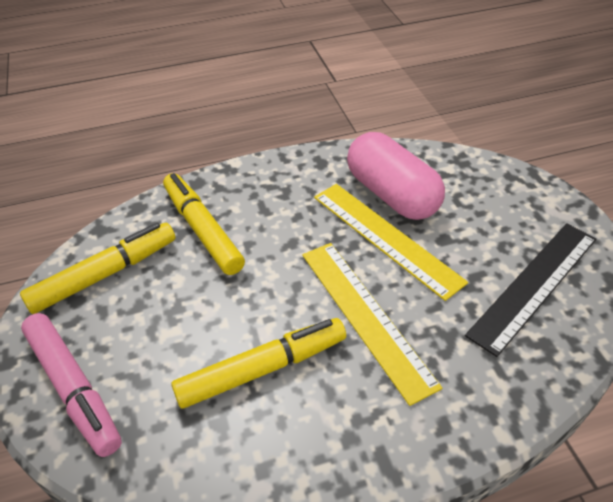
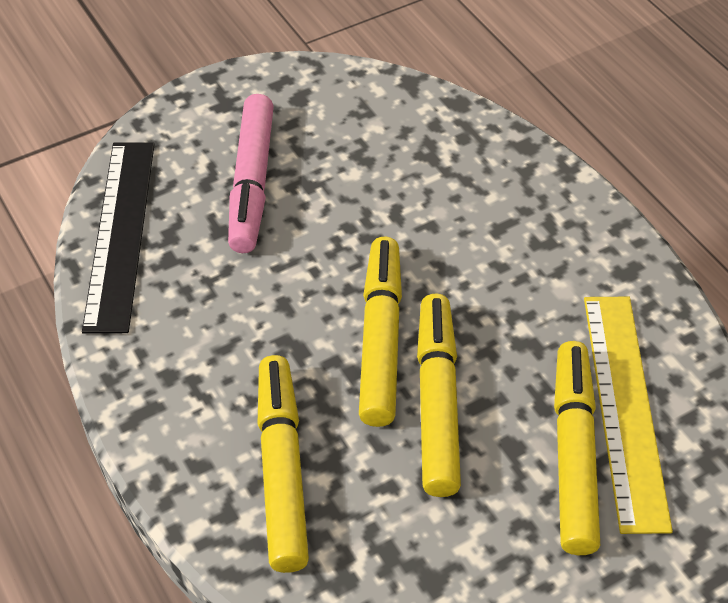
pink capsule: 1 -> 0
yellow marker: 3 -> 4
yellow ruler: 2 -> 1

